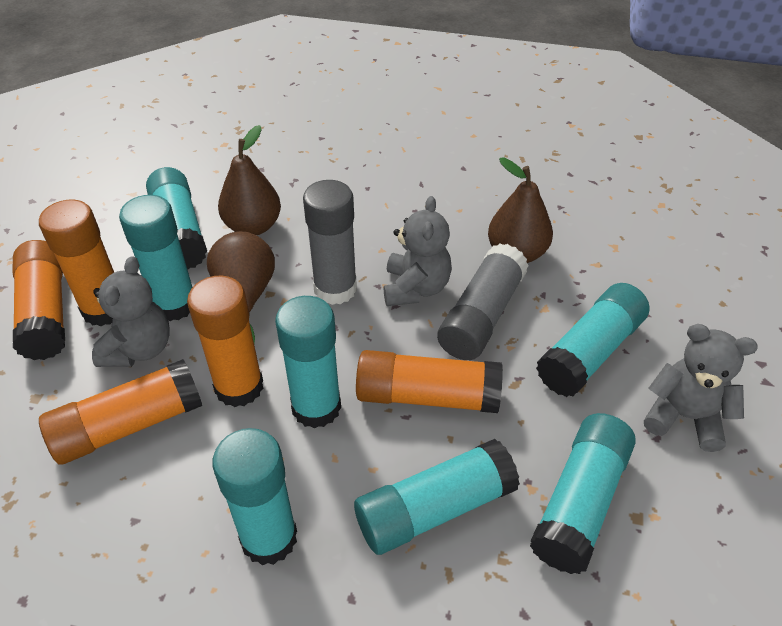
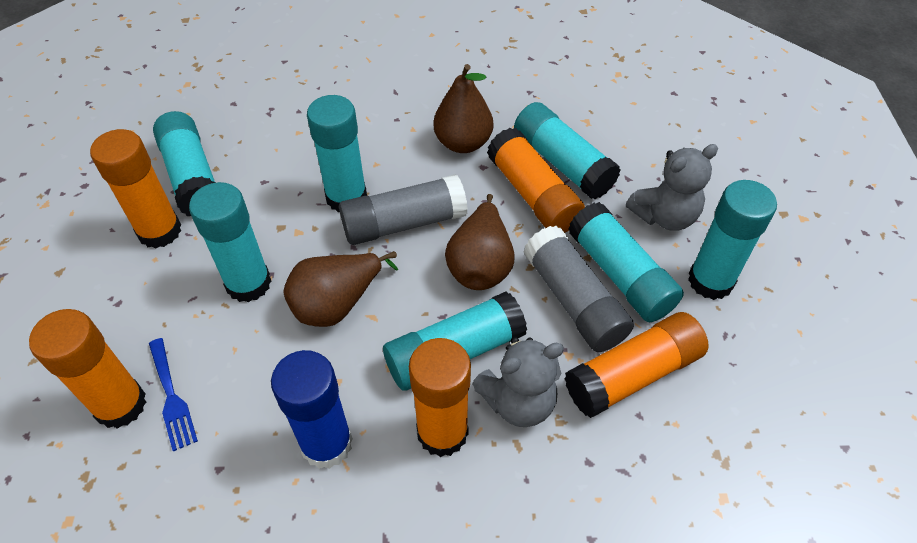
blue fork: 0 -> 1
blue glue stick: 0 -> 1
grey teddy bear: 3 -> 2

